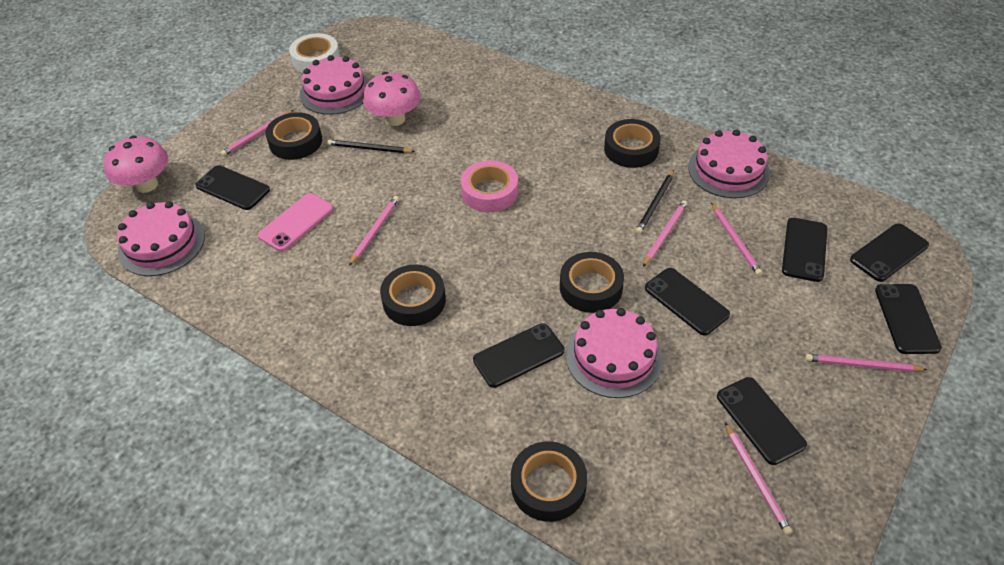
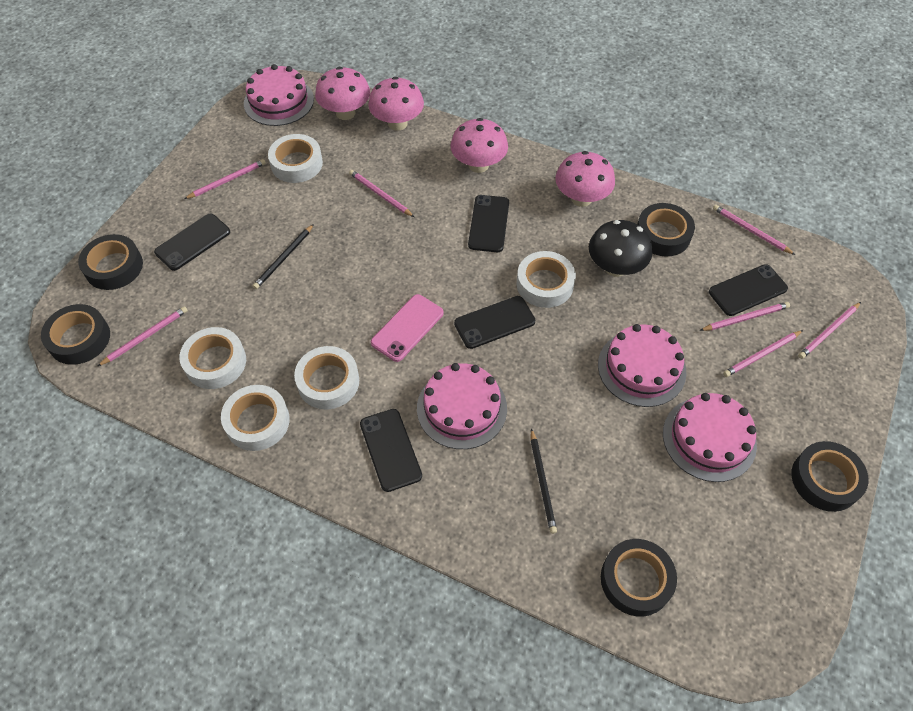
black mushroom: 0 -> 1
black phone: 7 -> 5
pink mushroom: 2 -> 4
pink pencil: 6 -> 7
pink tape: 1 -> 0
white tape: 1 -> 5

